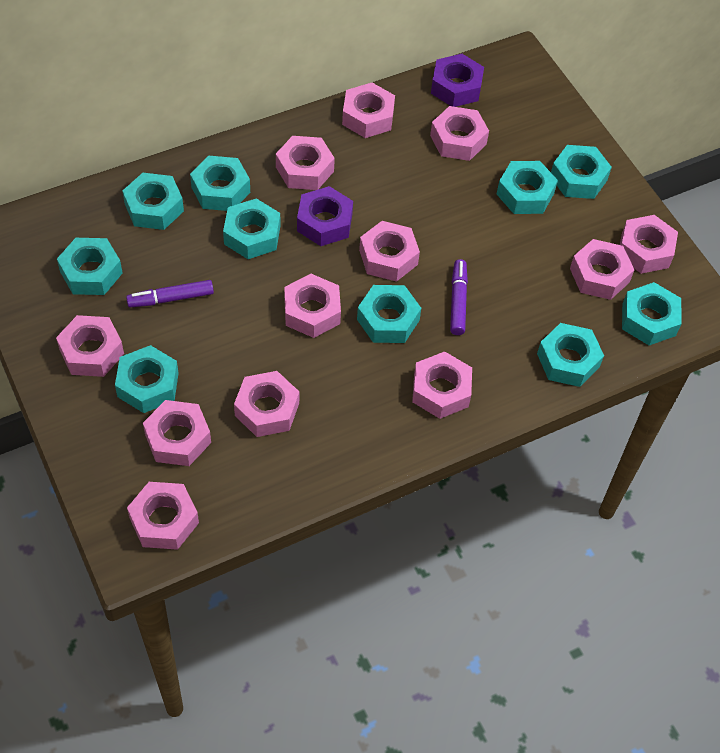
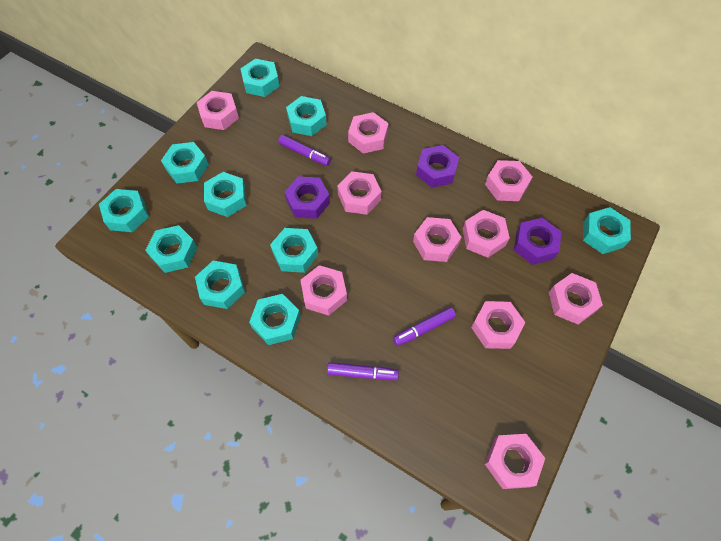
pink nut: 12 -> 10
purple marker: 2 -> 3
purple nut: 2 -> 3

